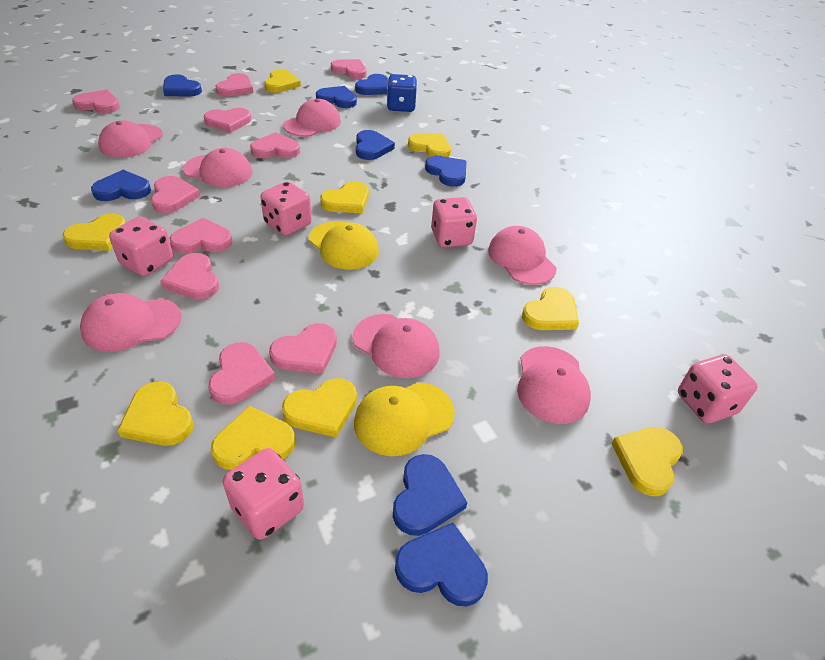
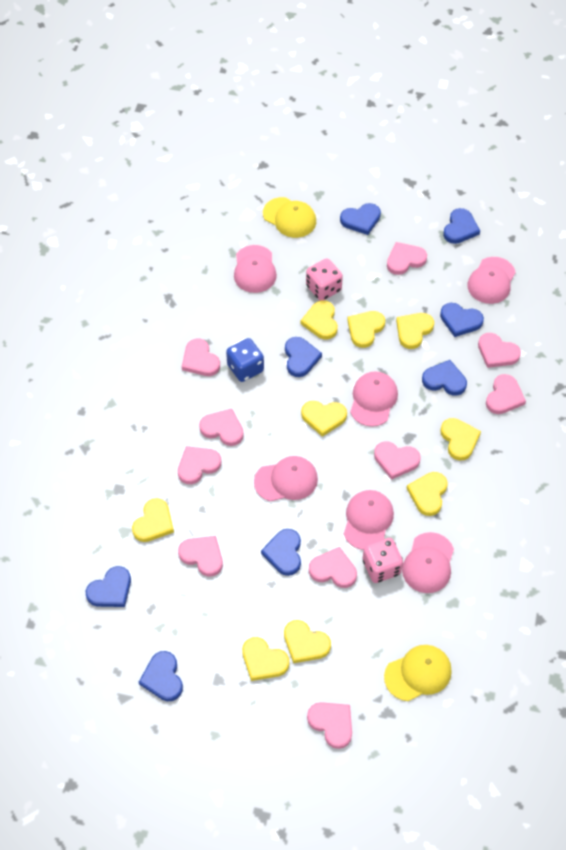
pink cap: 7 -> 6
pink dice: 5 -> 2

